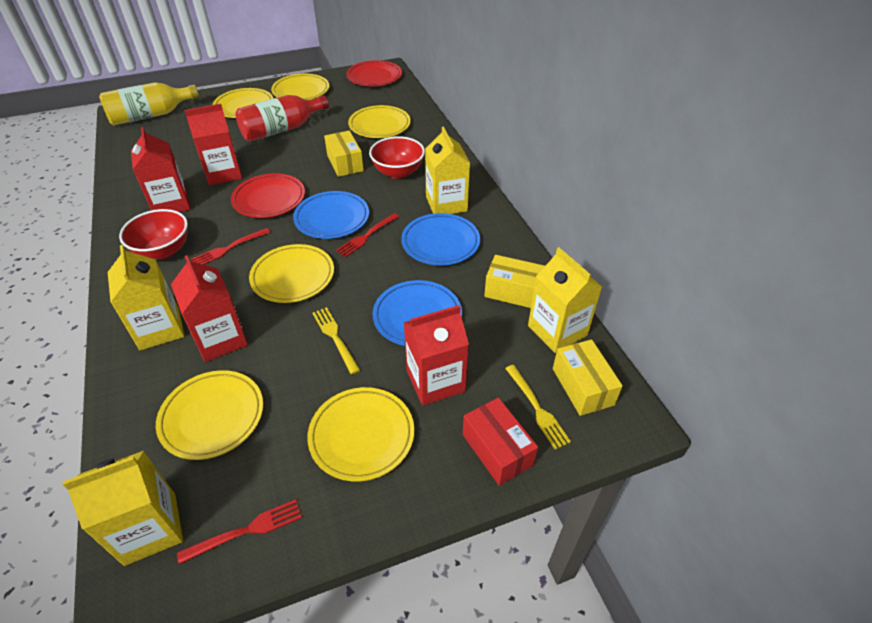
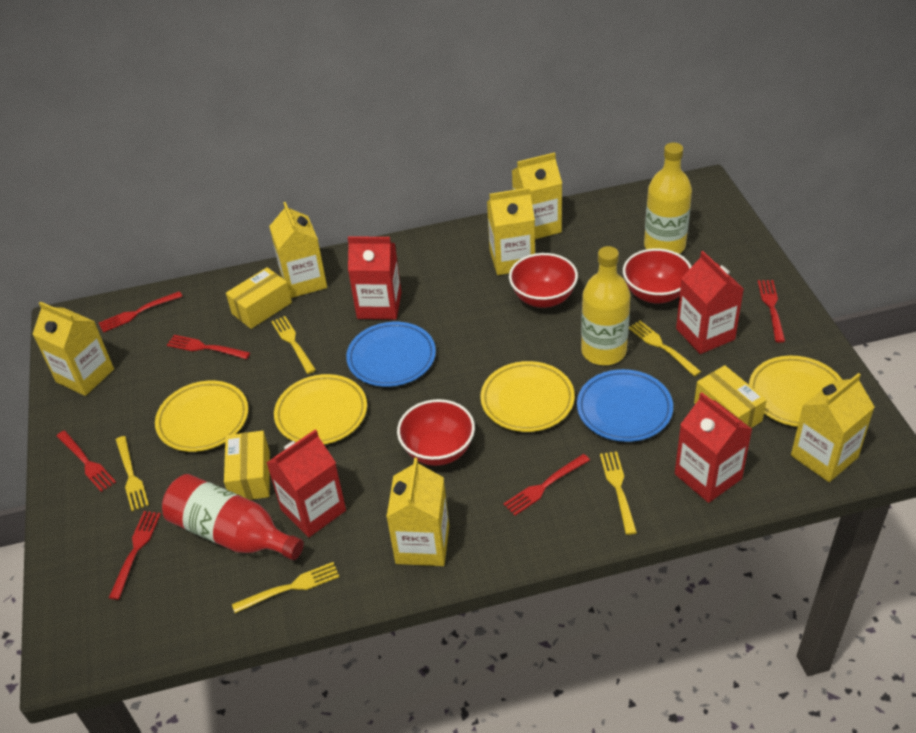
blue plate: 3 -> 2
red bowl: 2 -> 3
red box: 1 -> 0
red fork: 3 -> 6
red plate: 2 -> 0
yellow bottle: 1 -> 2
yellow carton: 4 -> 6
yellow fork: 2 -> 5
yellow plate: 6 -> 4

